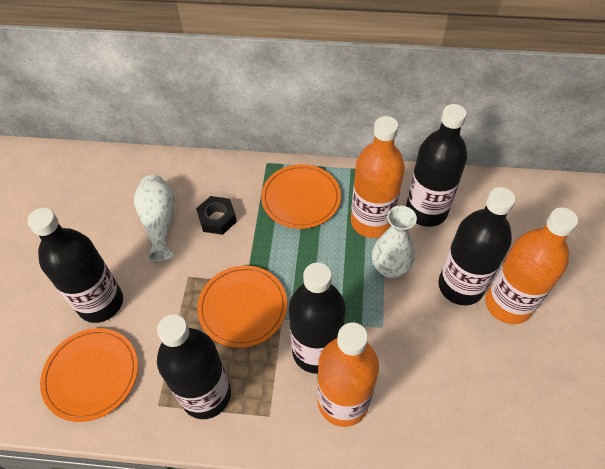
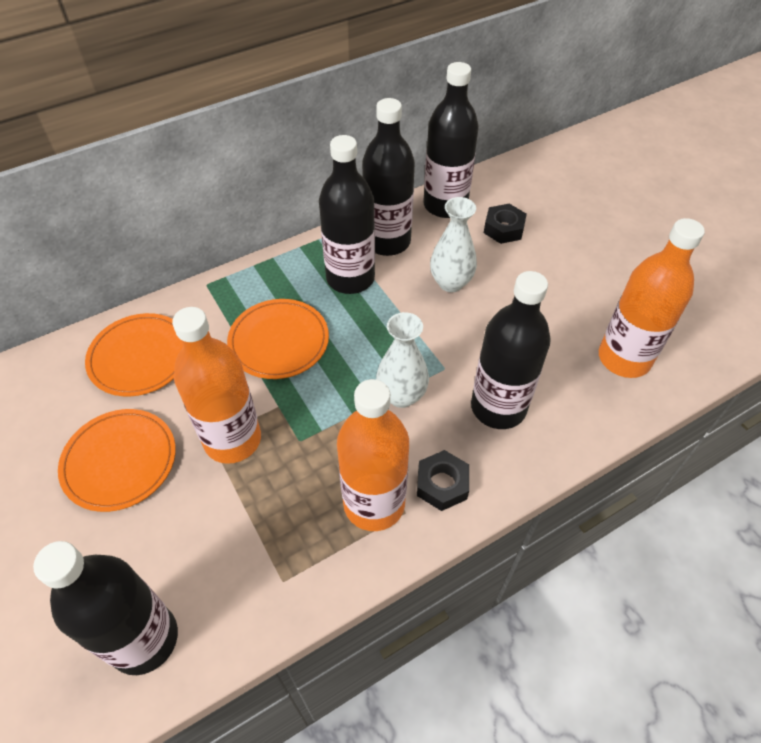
black nut: 1 -> 2

